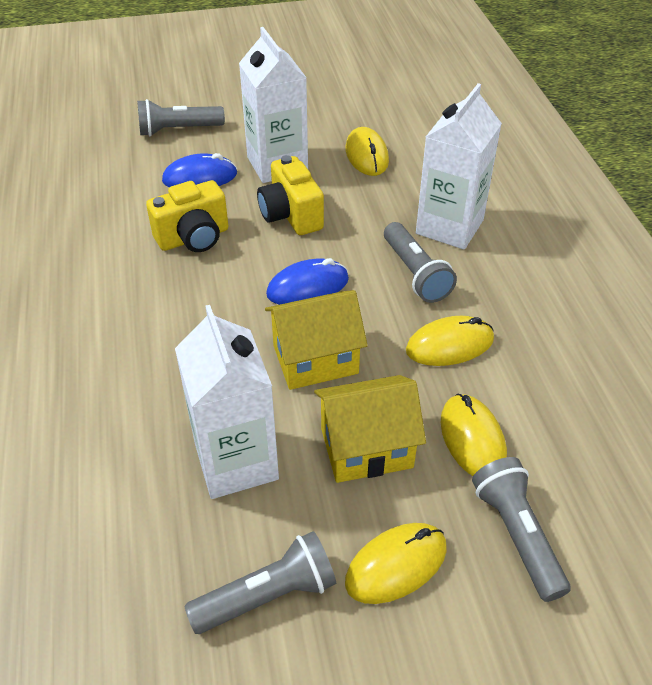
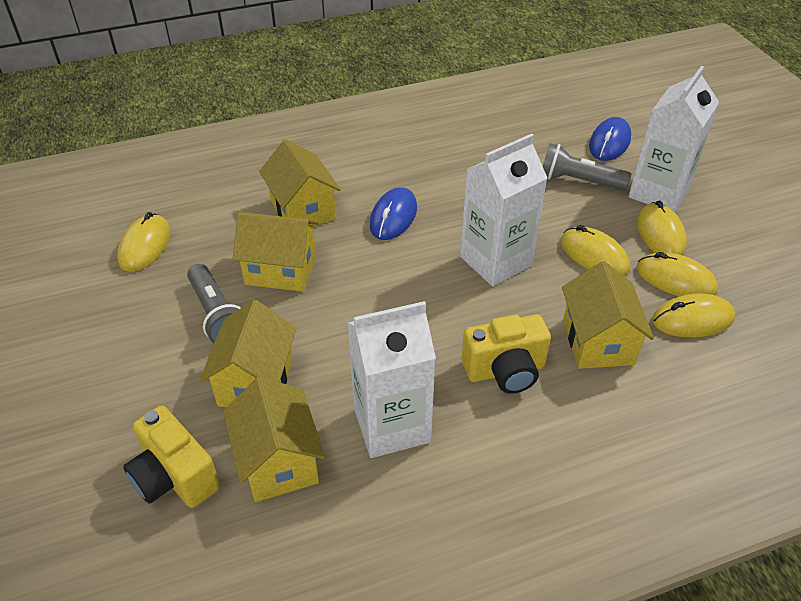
grey flashlight: 4 -> 2
yellow house: 2 -> 5
yellow mouse: 4 -> 5

